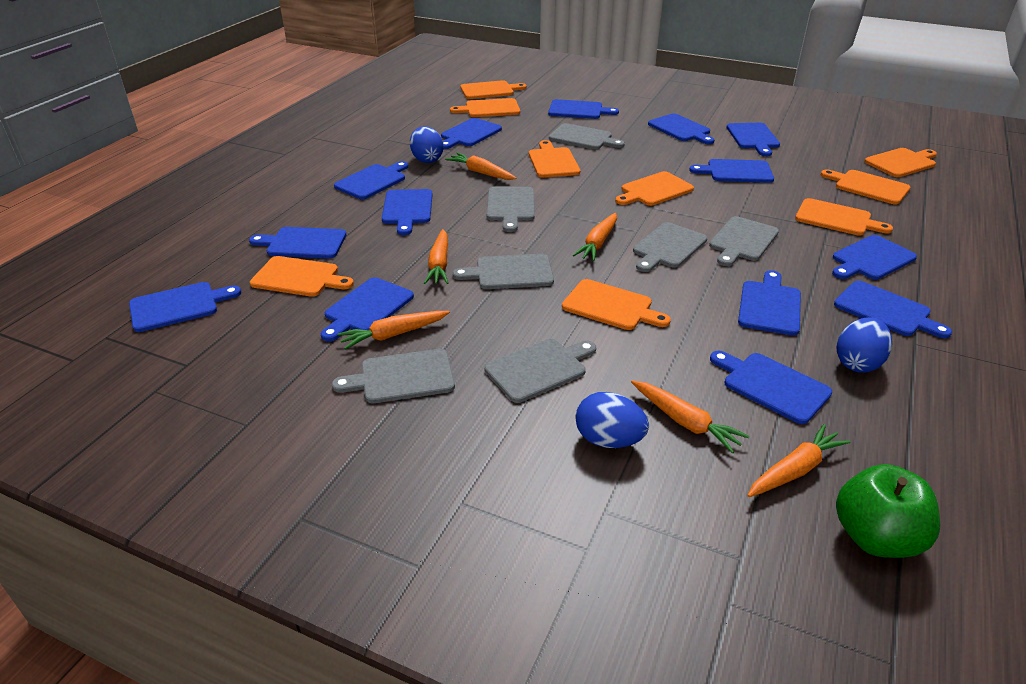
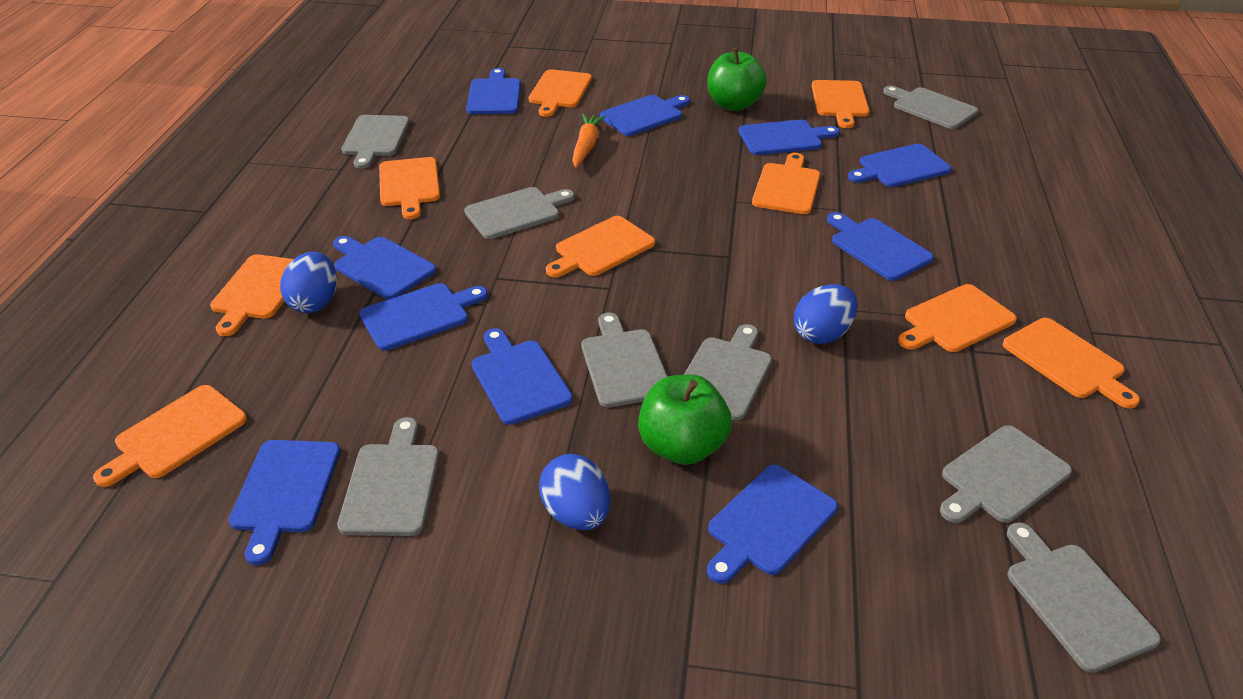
blue cutting board: 14 -> 10
green apple: 1 -> 2
grey cutting board: 7 -> 8
orange carrot: 6 -> 1

